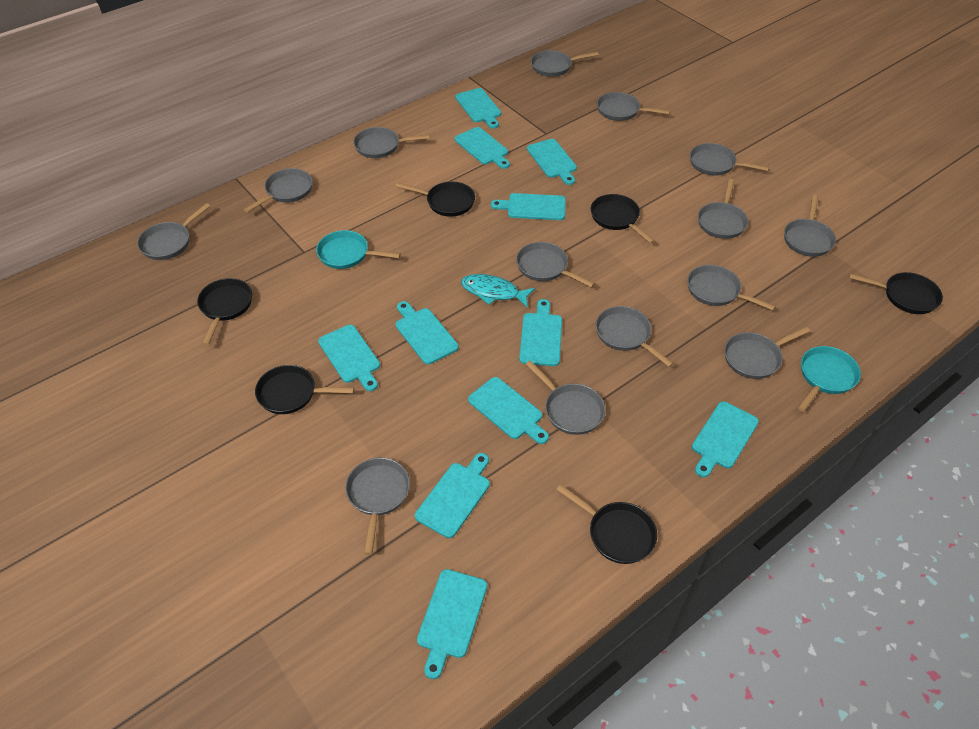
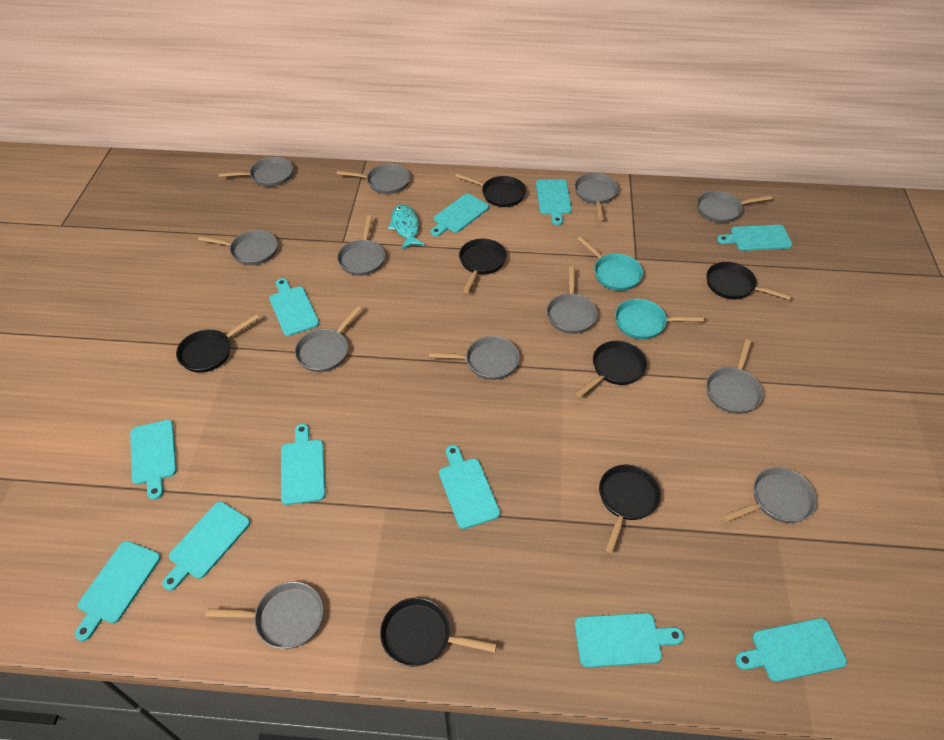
black pan: 6 -> 7
grey pan: 14 -> 12

